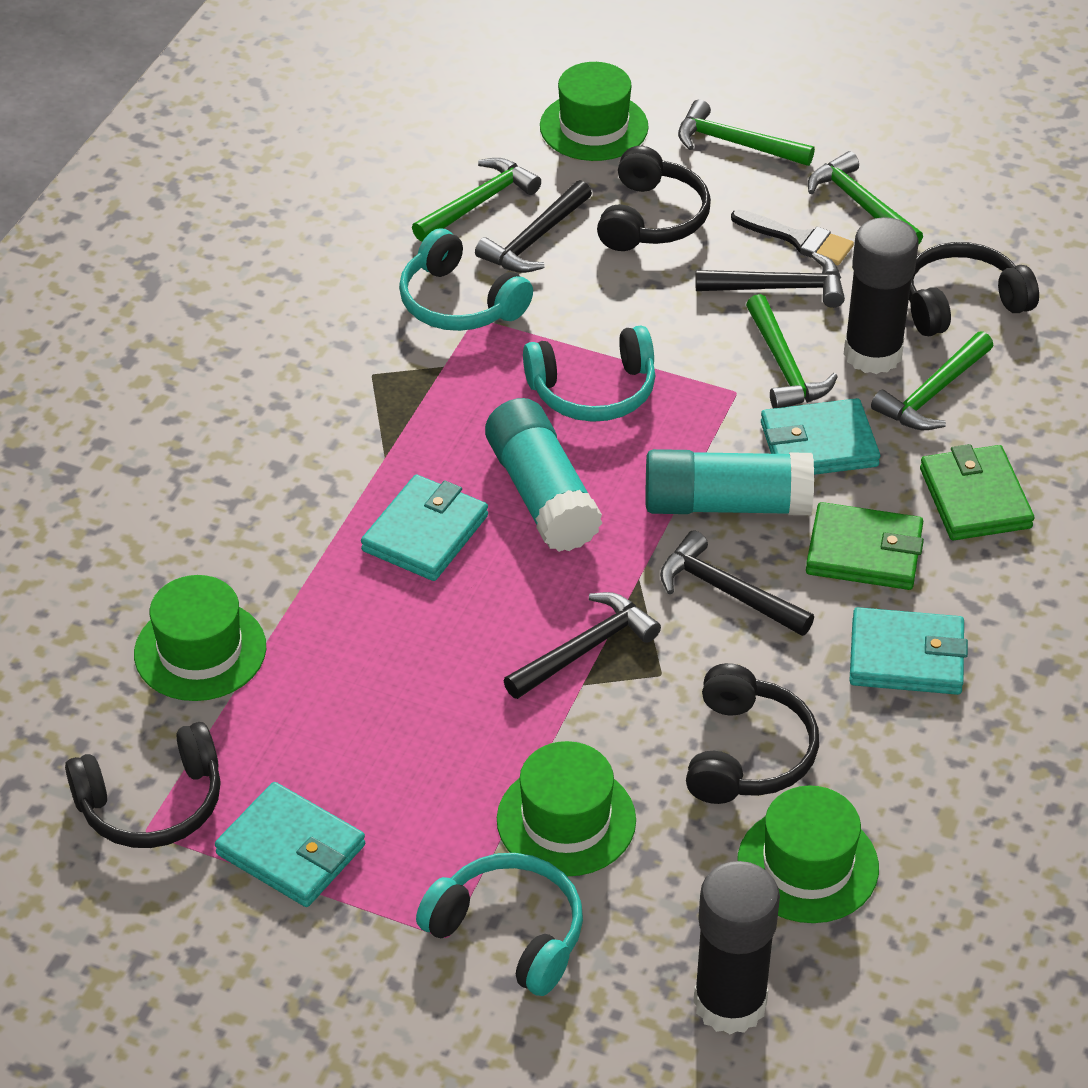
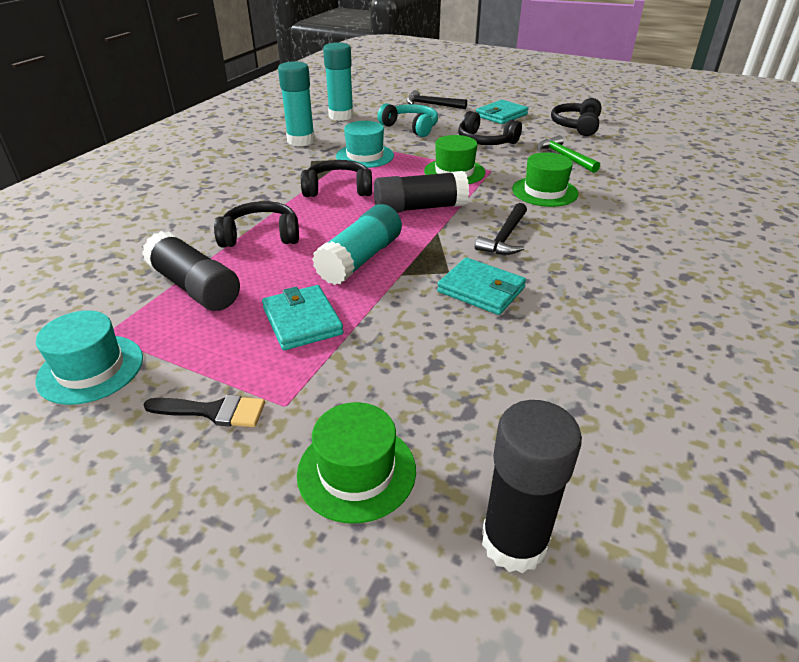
black glue stick: 2 -> 3
black hammer: 4 -> 2
green hammer: 5 -> 1
green hat: 4 -> 3
green wallet: 2 -> 0
turquoise glue stick: 2 -> 3
turquoise hat: 0 -> 2
turquoise headphones: 3 -> 1
turquoise wallet: 4 -> 3

